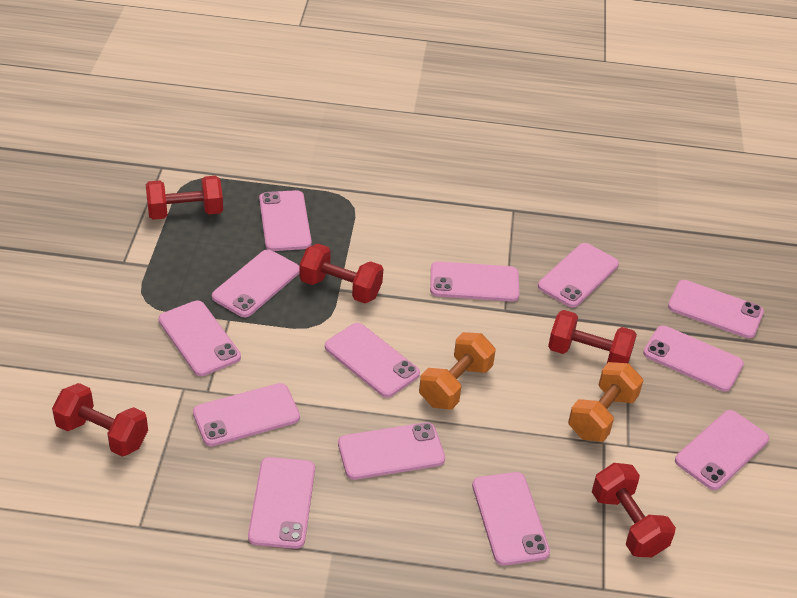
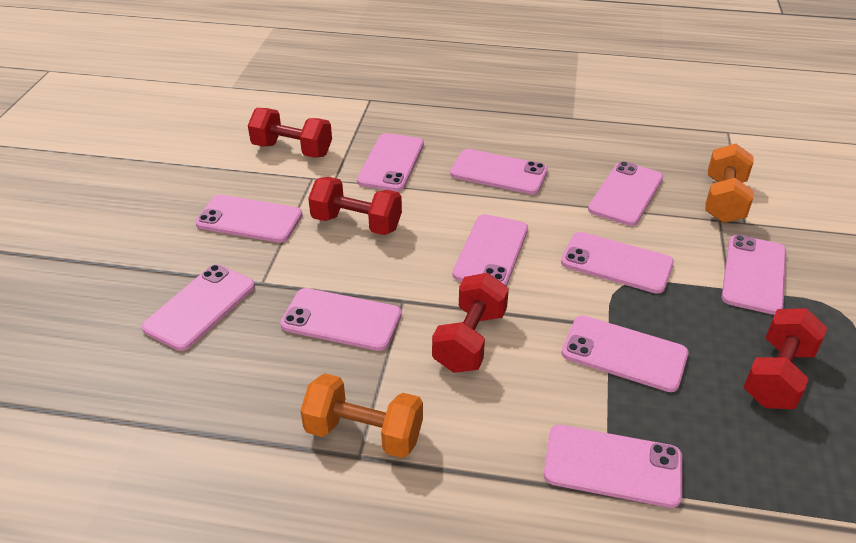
pink phone: 13 -> 11
red dumbbell: 5 -> 4

